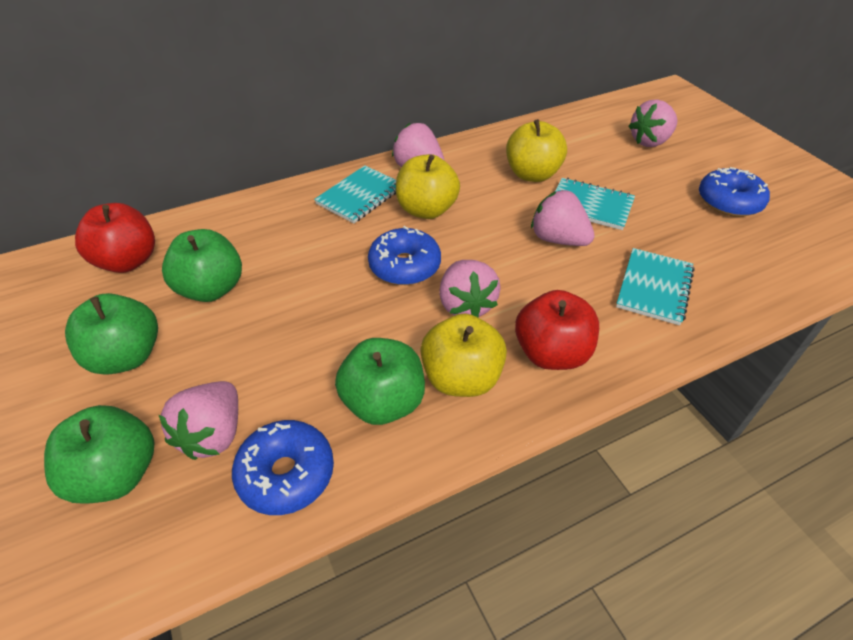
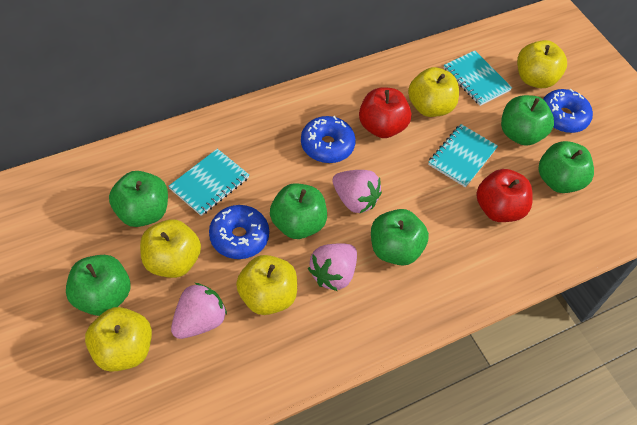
green apple: 4 -> 6
pink strawberry: 5 -> 3
yellow apple: 3 -> 5

